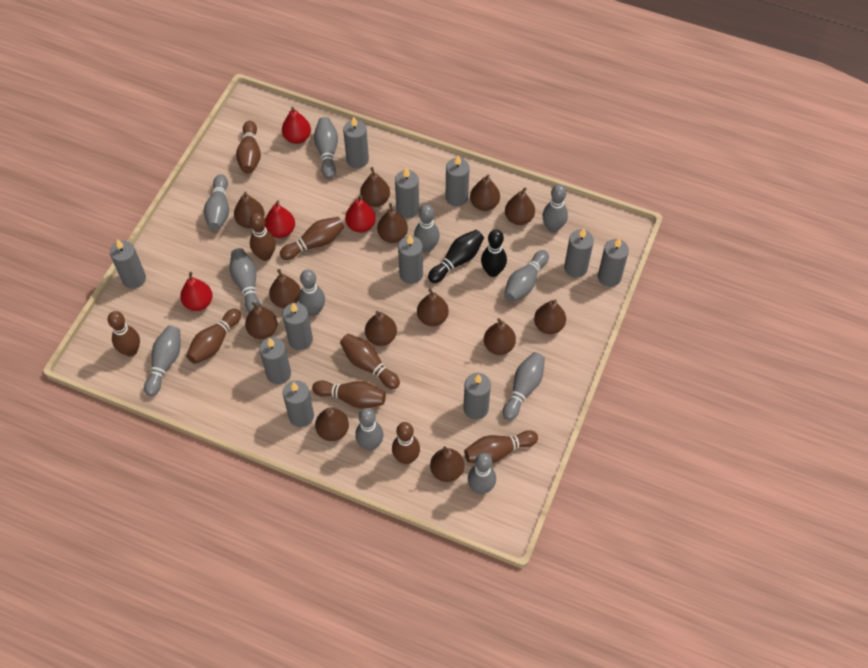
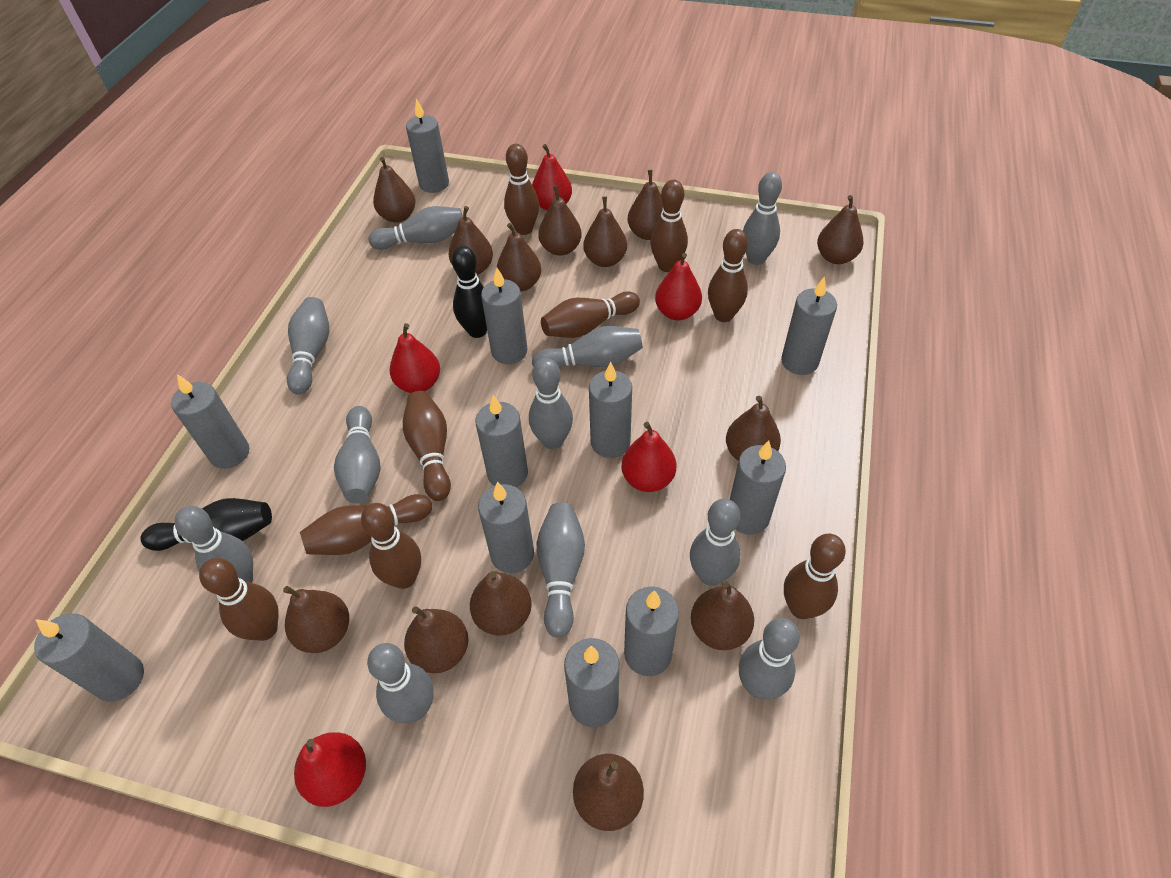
red pear: 4 -> 5

